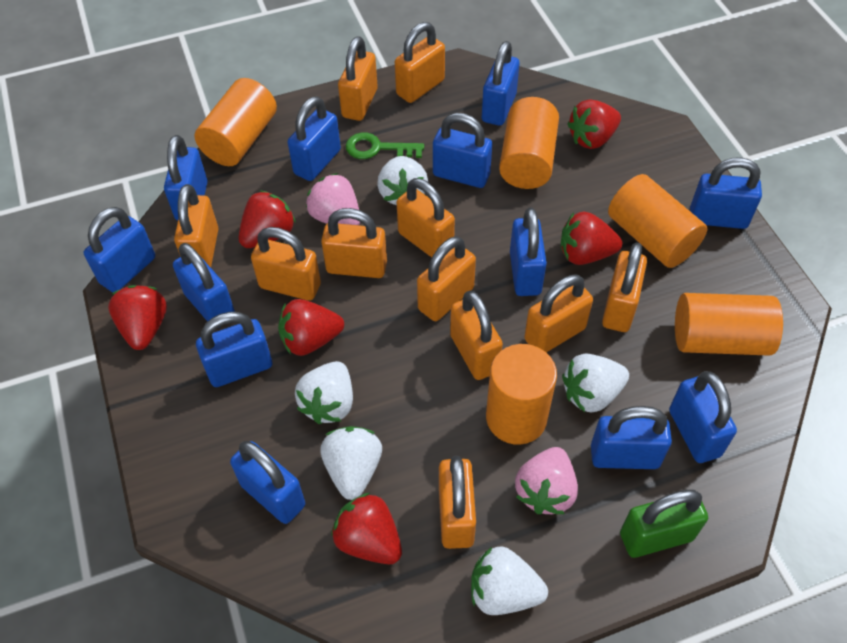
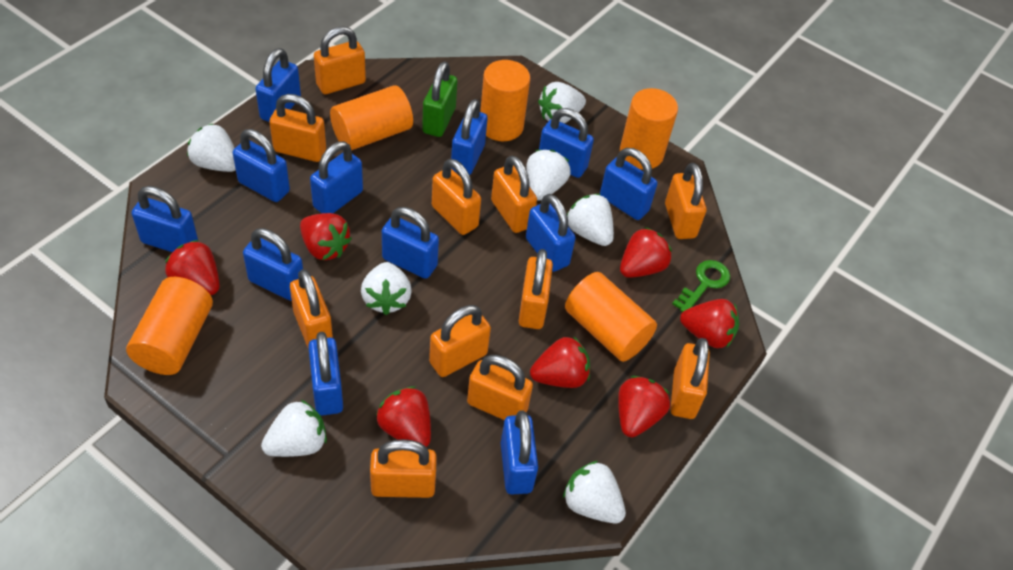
pink strawberry: 2 -> 0
red strawberry: 6 -> 7
white strawberry: 5 -> 7

